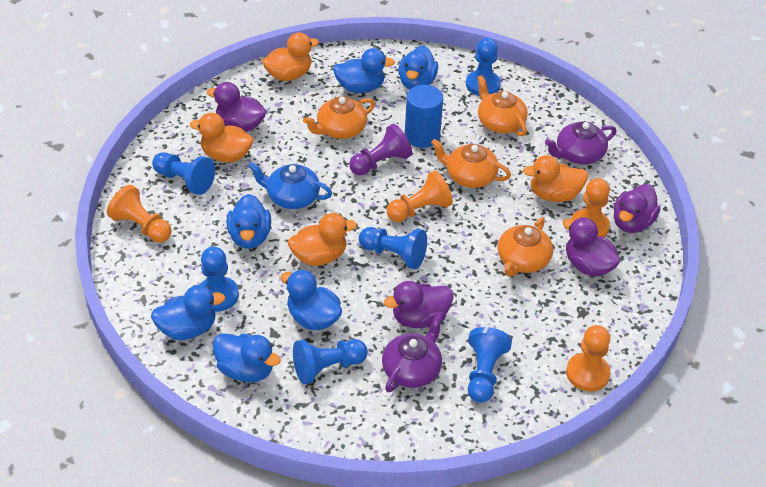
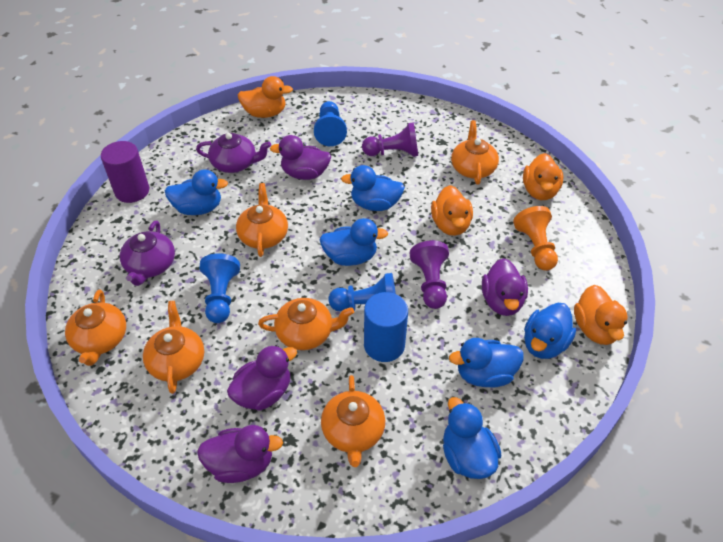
blue pawn: 6 -> 3
blue teapot: 1 -> 0
orange pawn: 4 -> 1
orange teapot: 4 -> 6
purple cylinder: 0 -> 1
purple pawn: 1 -> 2

